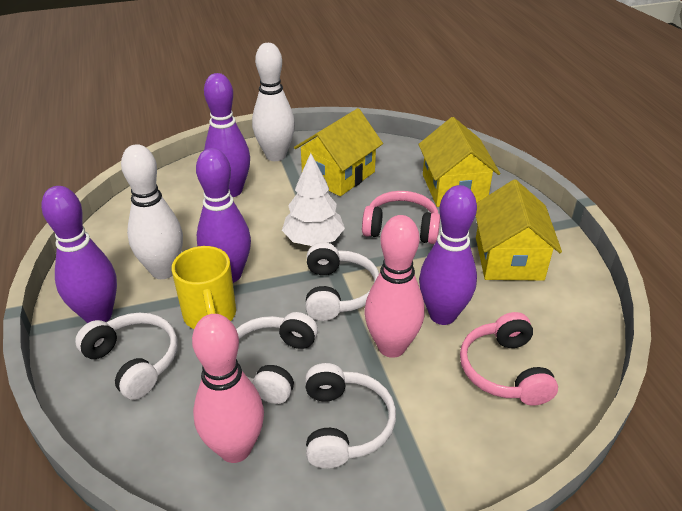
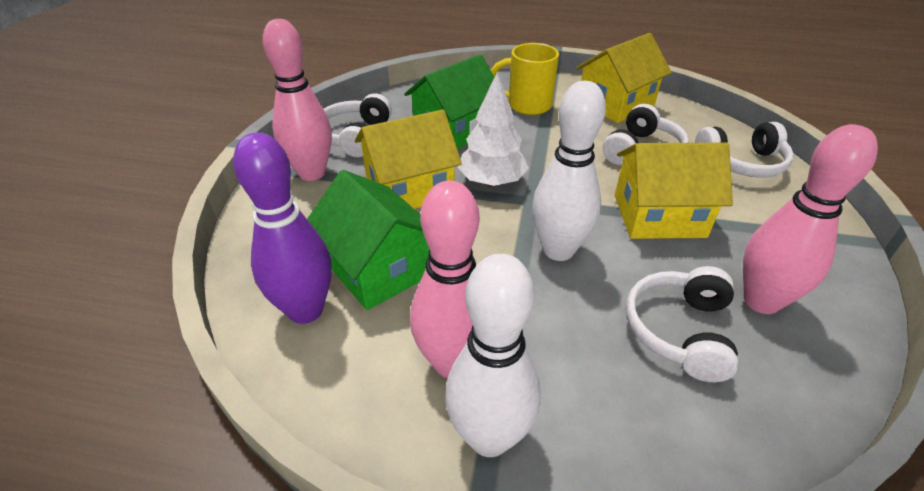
green house: 0 -> 2
pink bowling pin: 2 -> 3
pink headphones: 2 -> 0
purple bowling pin: 4 -> 1

